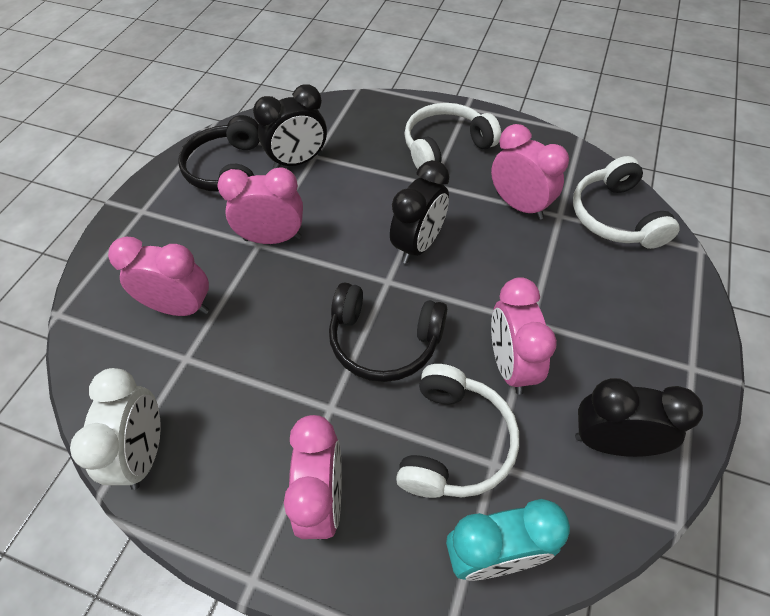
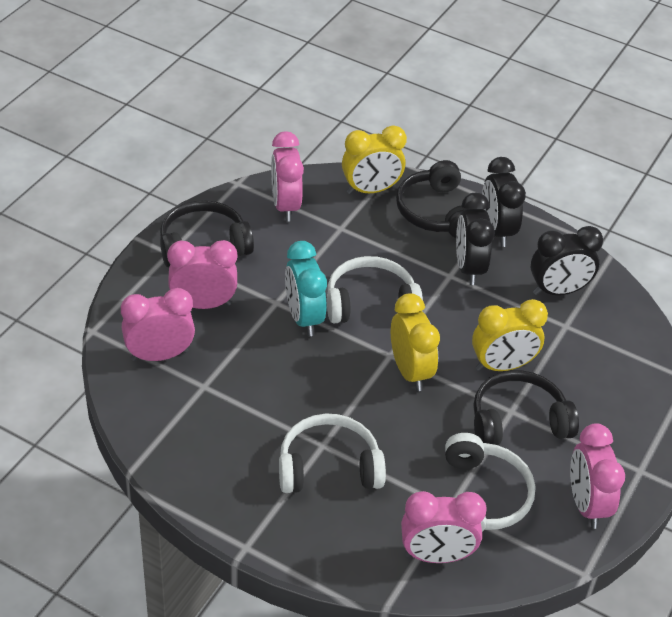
black headphones: 2 -> 3
white clock: 1 -> 0
yellow clock: 0 -> 3

